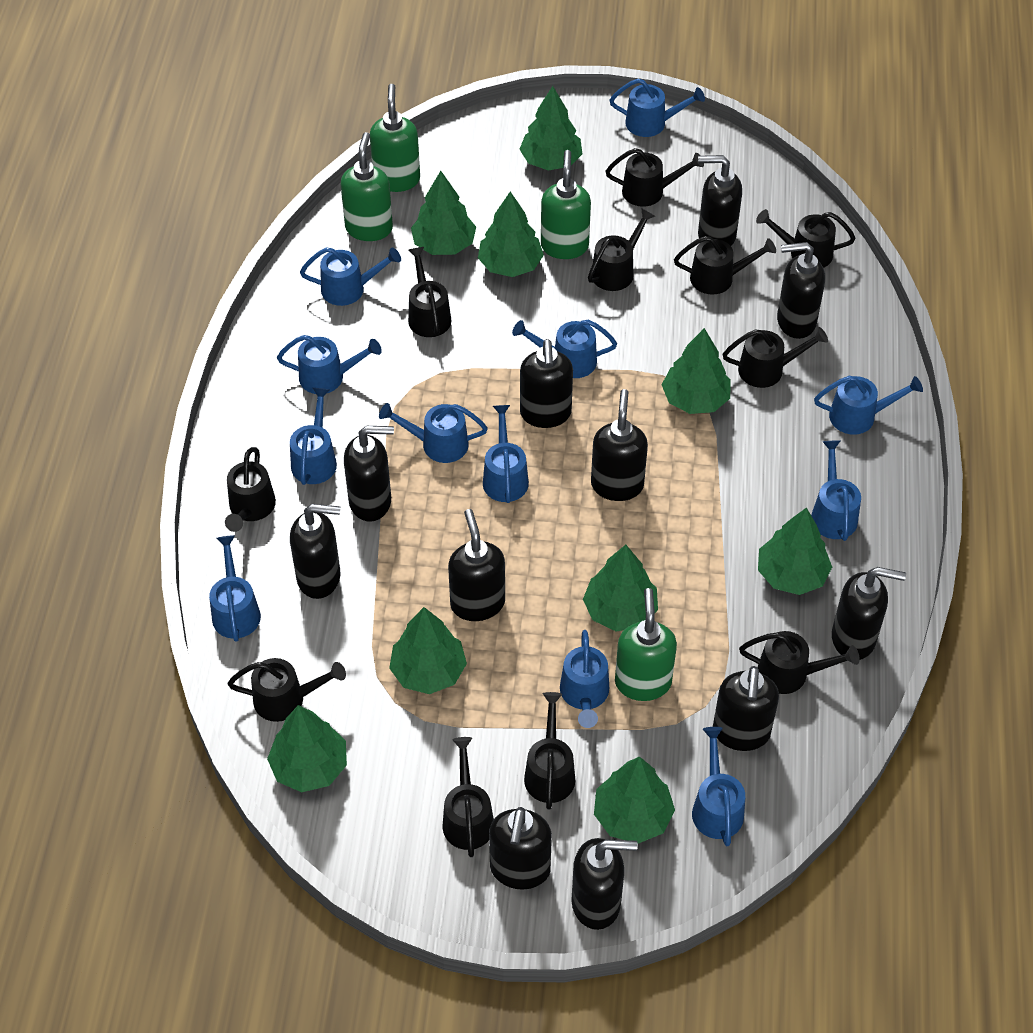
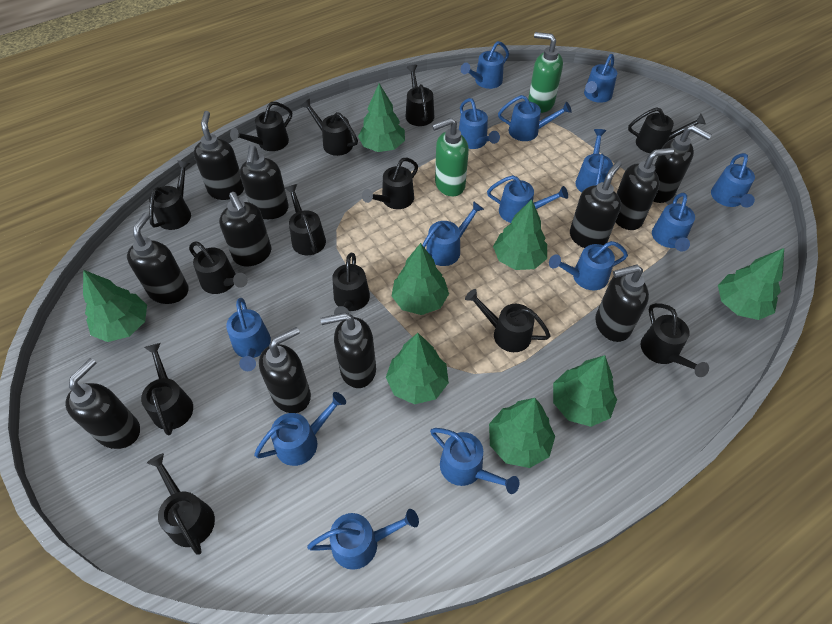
black watering can: 11 -> 13
blue watering can: 12 -> 14
green soap dispenser: 4 -> 2
green tree: 9 -> 8

